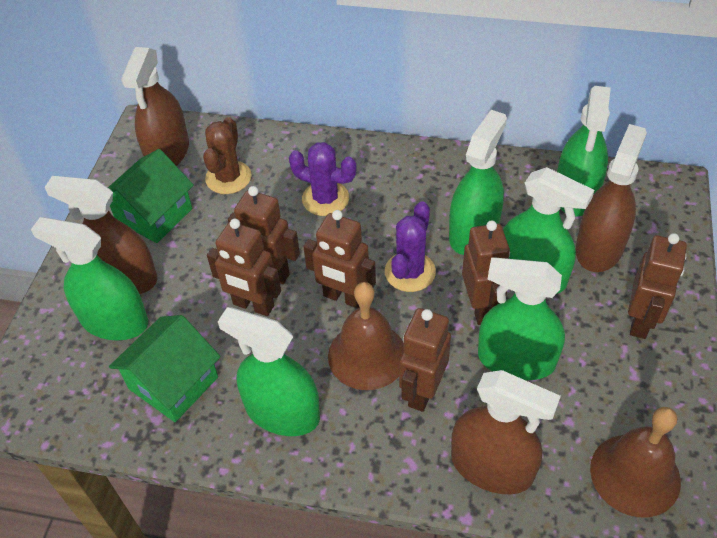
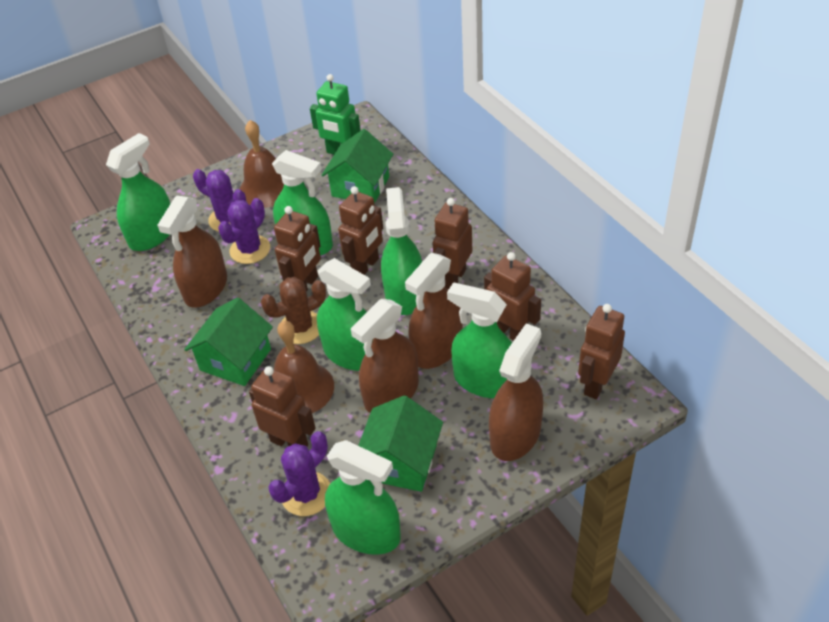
green house: 2 -> 3
green robot: 0 -> 1
purple cactus: 2 -> 3

